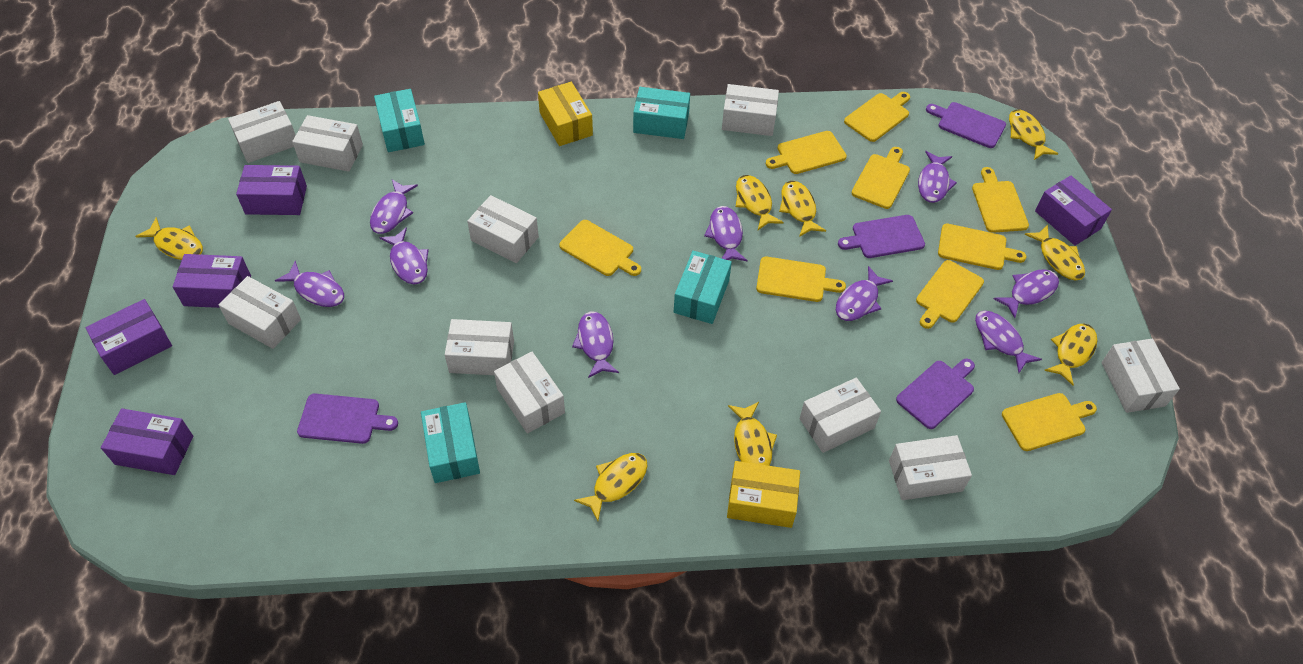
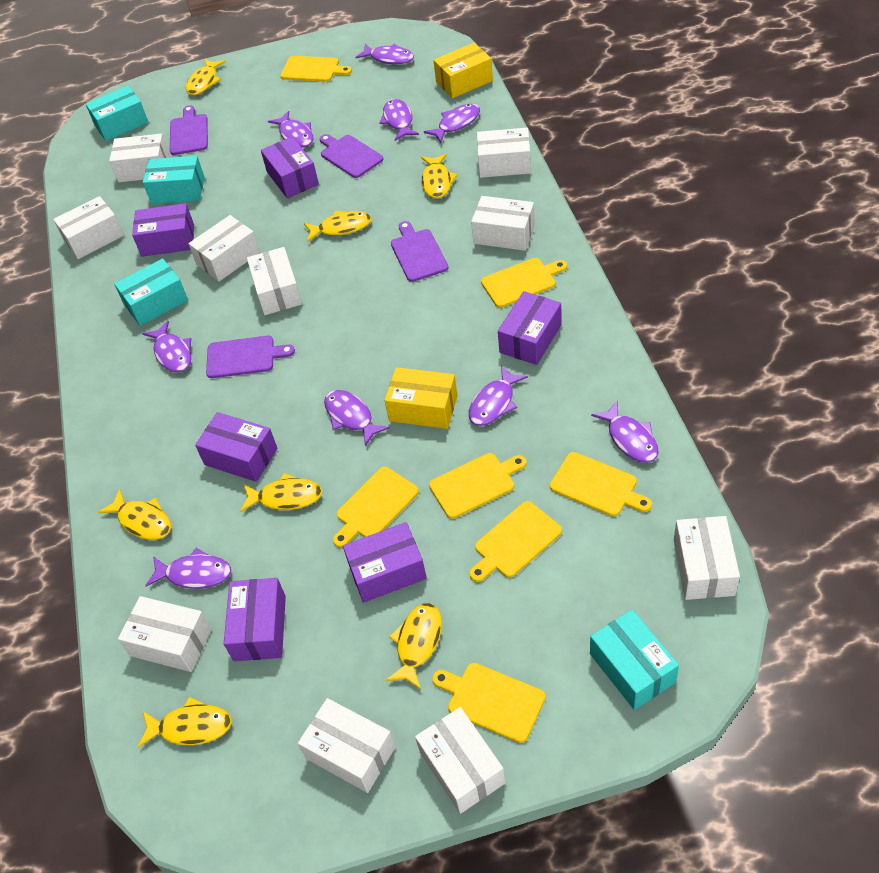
purple box: 5 -> 6
yellow cutting board: 9 -> 7
yellow fish: 8 -> 7

